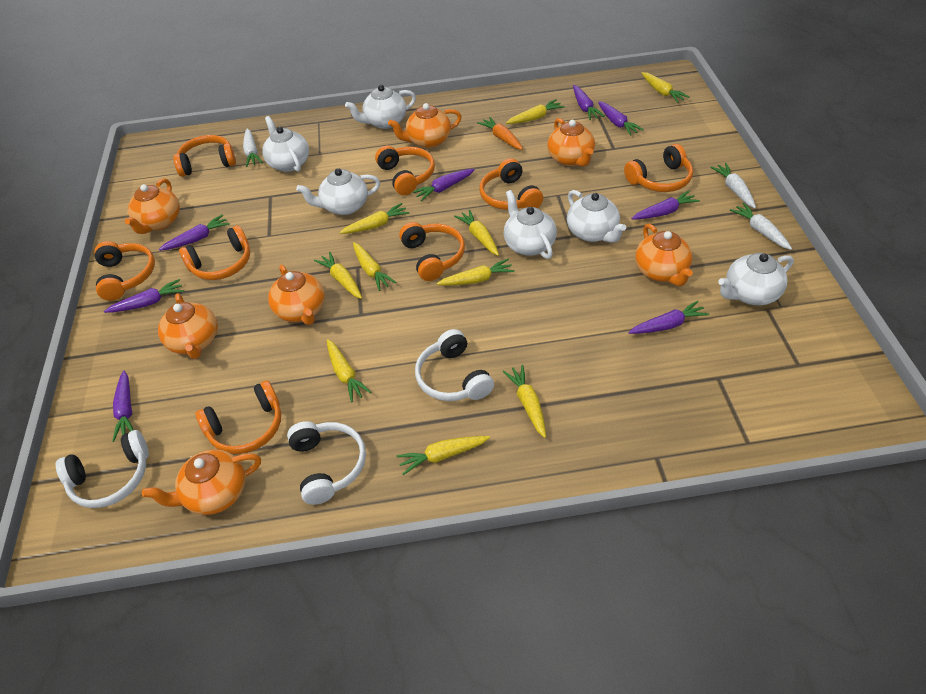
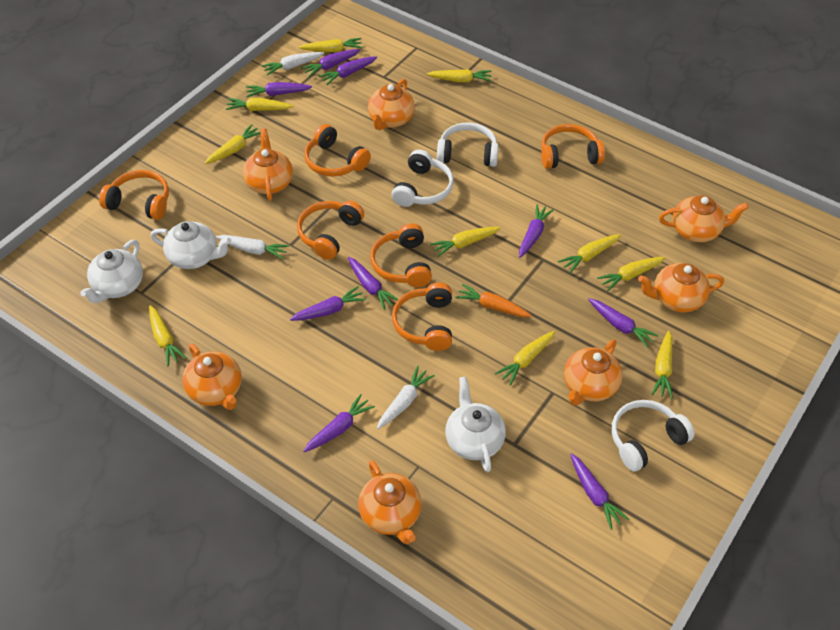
orange headphones: 8 -> 6
purple carrot: 8 -> 9
white teapot: 6 -> 3

